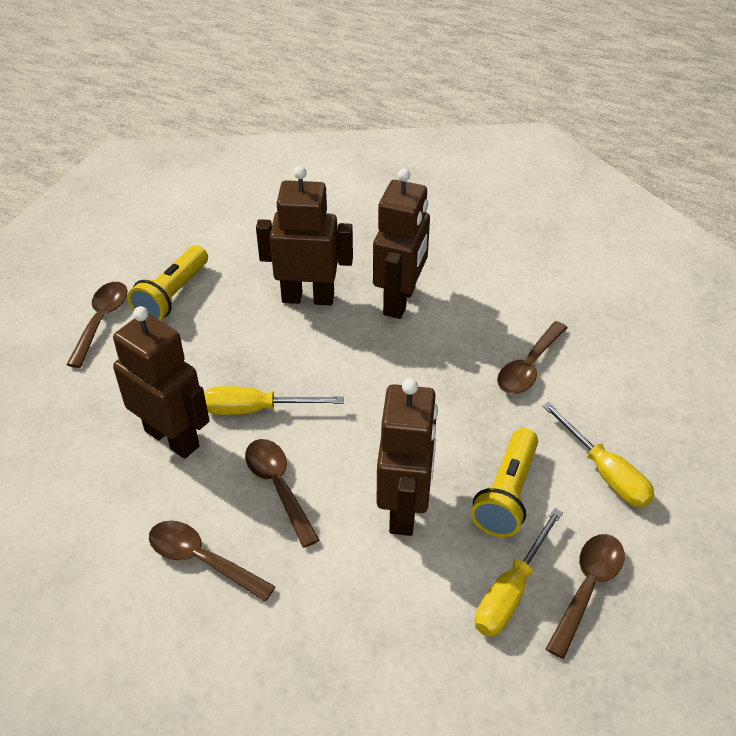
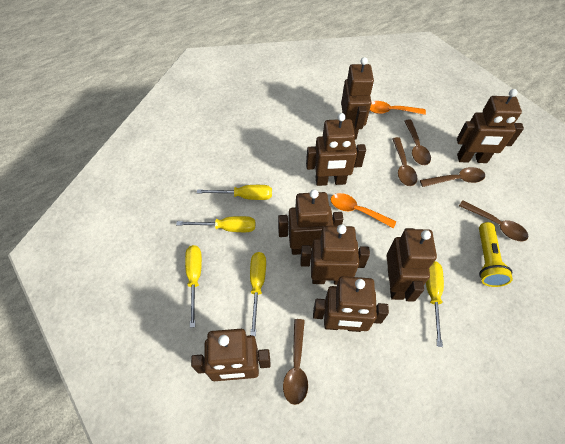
brown robot: 4 -> 8
orange spoon: 0 -> 2
yellow flashlight: 2 -> 1
yellow screwdriver: 3 -> 5

